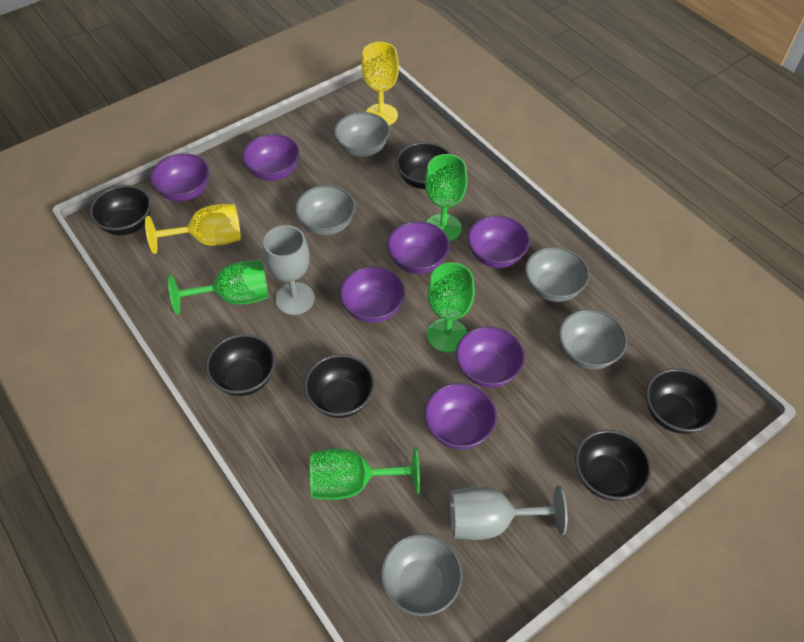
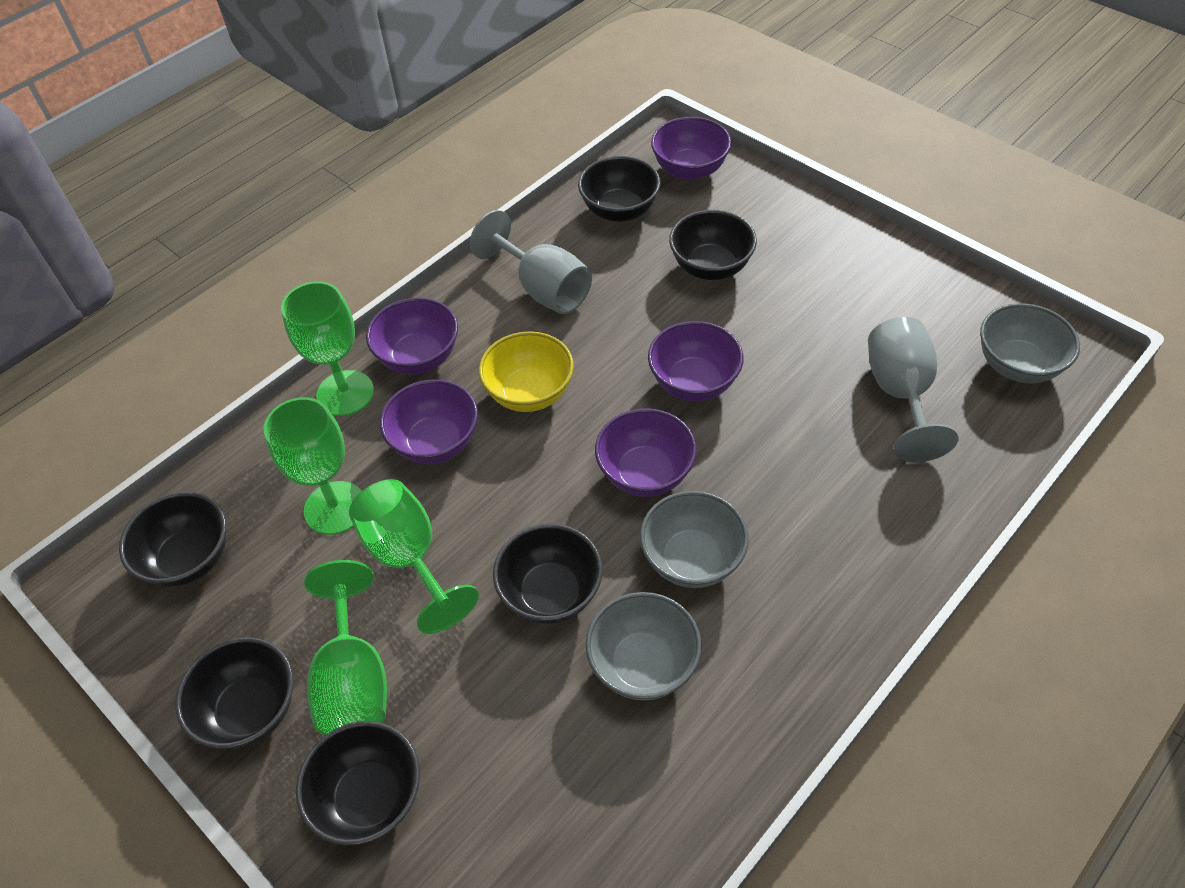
grey bowl: 5 -> 3
purple bowl: 7 -> 5
yellow bowl: 0 -> 1
yellow goblet: 2 -> 0

